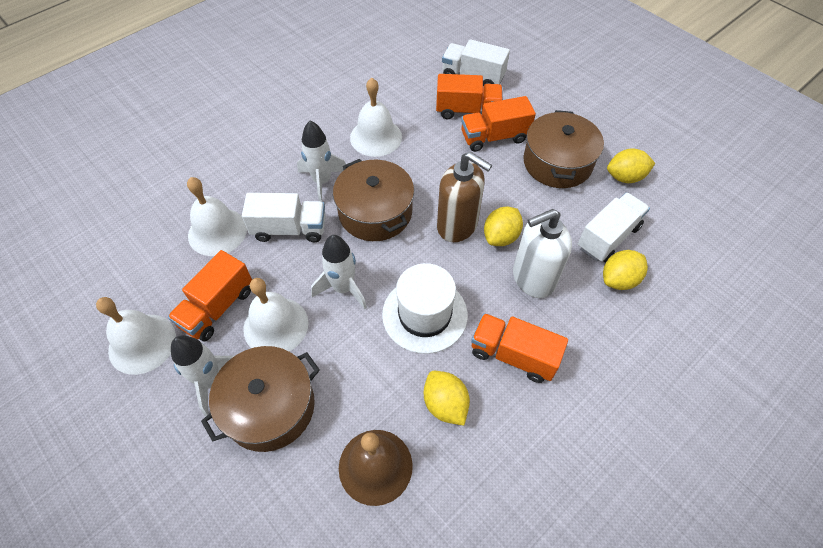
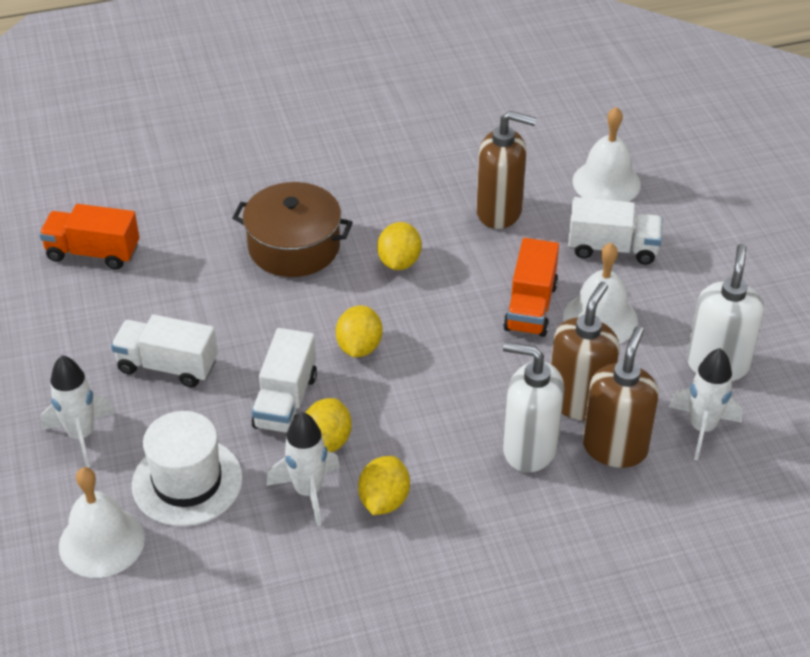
brown bell: 1 -> 0
brown pot: 3 -> 1
brown soap dispenser: 1 -> 3
orange truck: 4 -> 2
white bell: 4 -> 3
white soap dispenser: 1 -> 2

